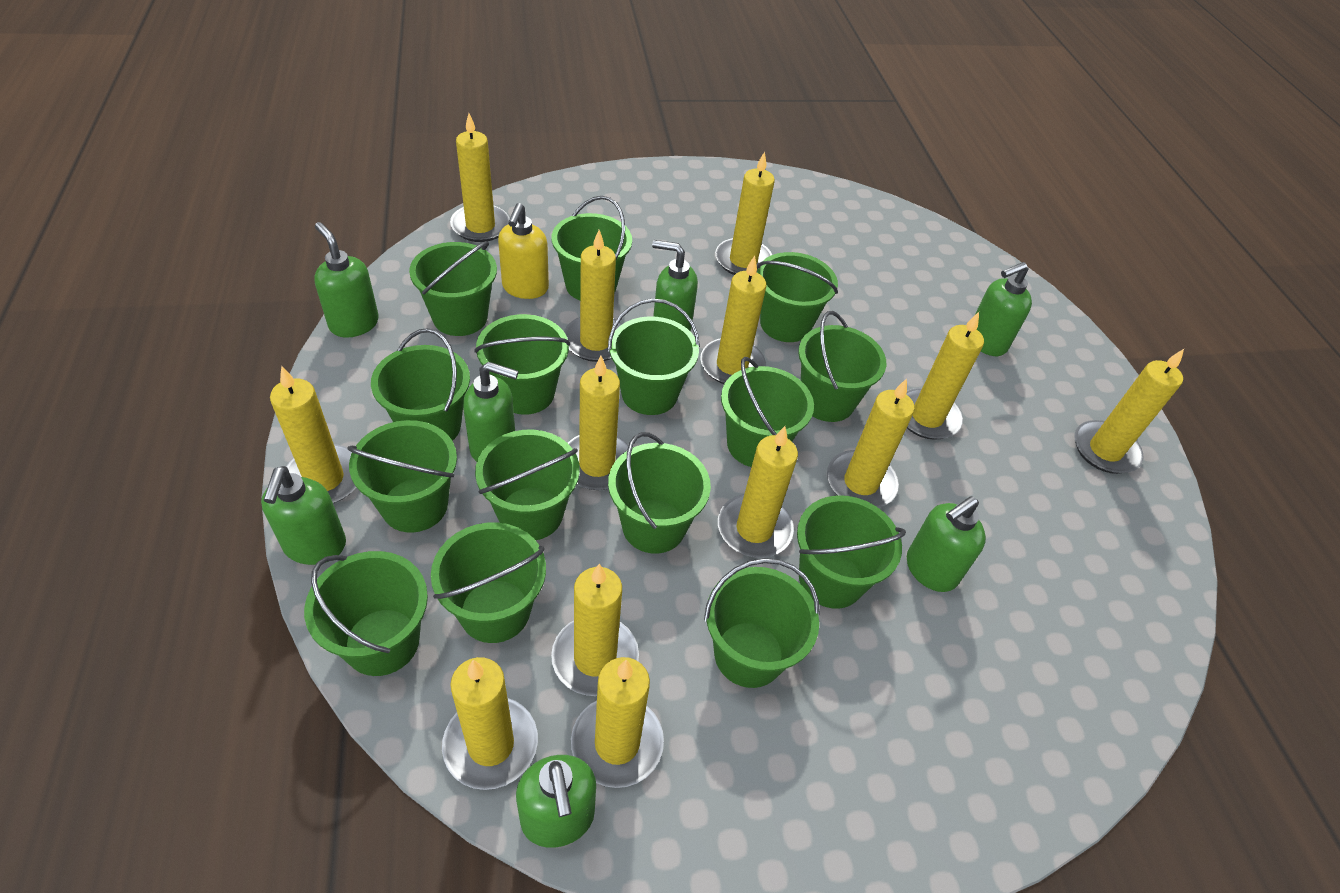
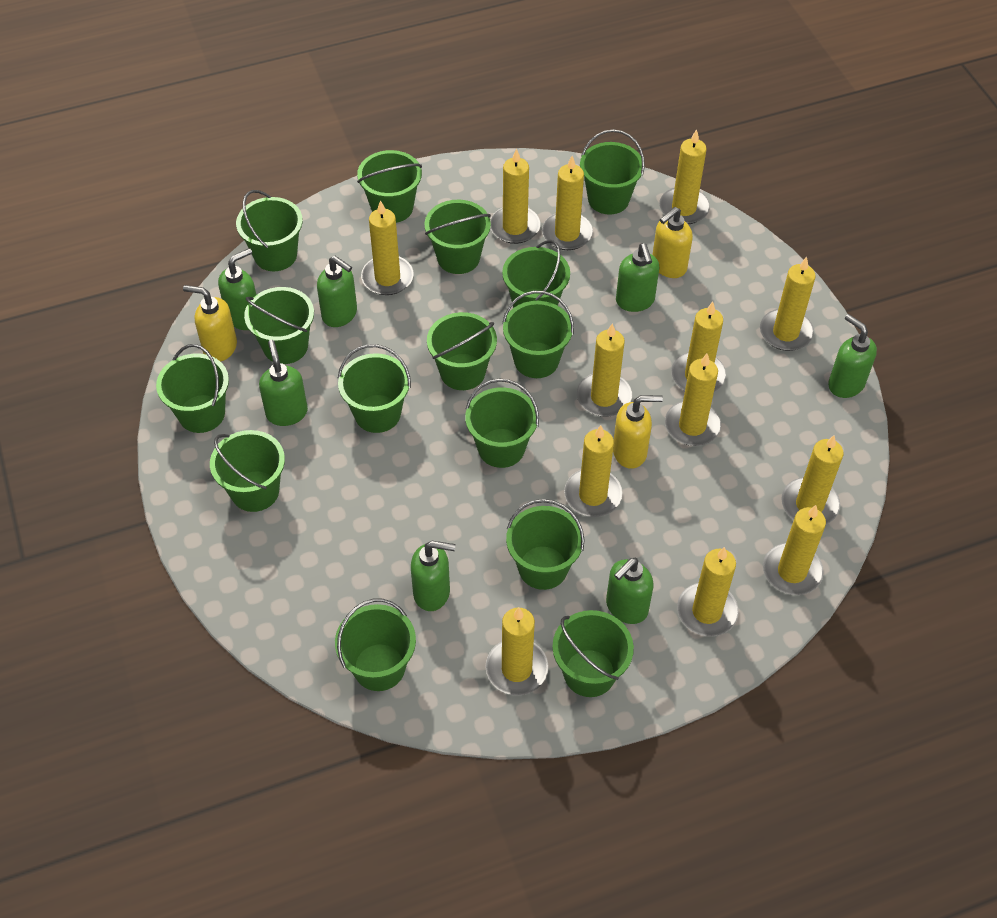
yellow soap dispenser: 1 -> 3

